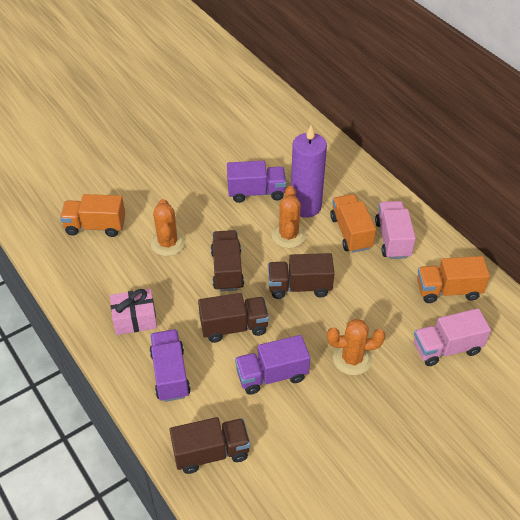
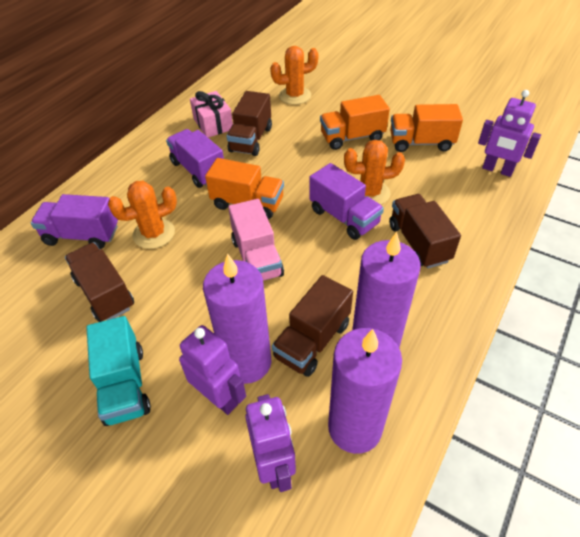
pink truck: 2 -> 1
purple candle: 1 -> 3
purple robot: 0 -> 3
turquoise truck: 0 -> 1

